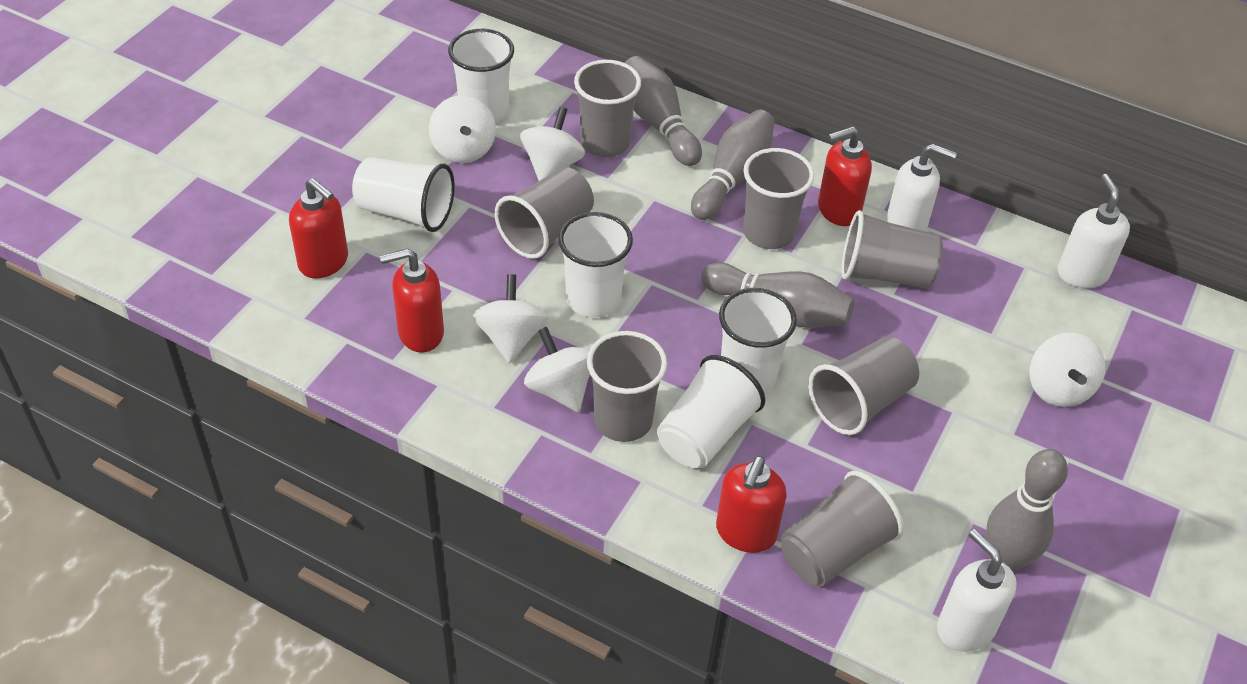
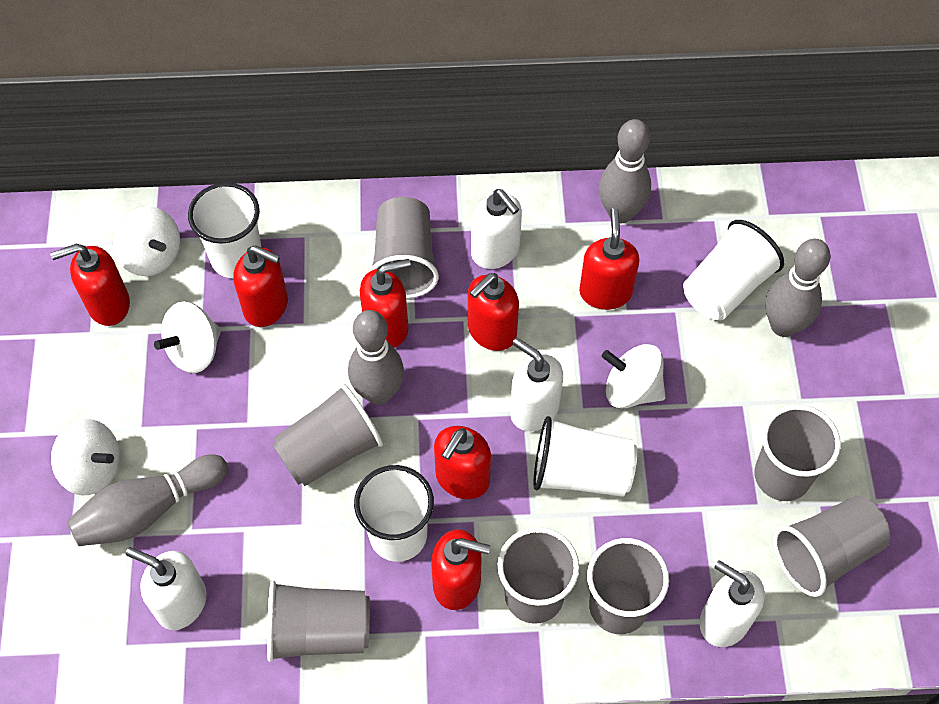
red soap dispenser: 4 -> 7
white cup: 5 -> 4
white soap dispenser: 3 -> 4
white spinning top: 5 -> 4

